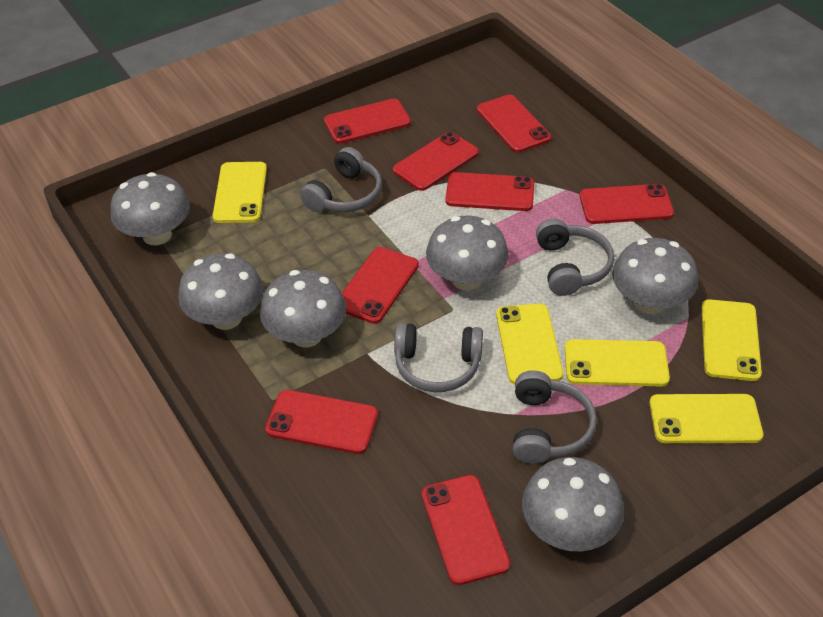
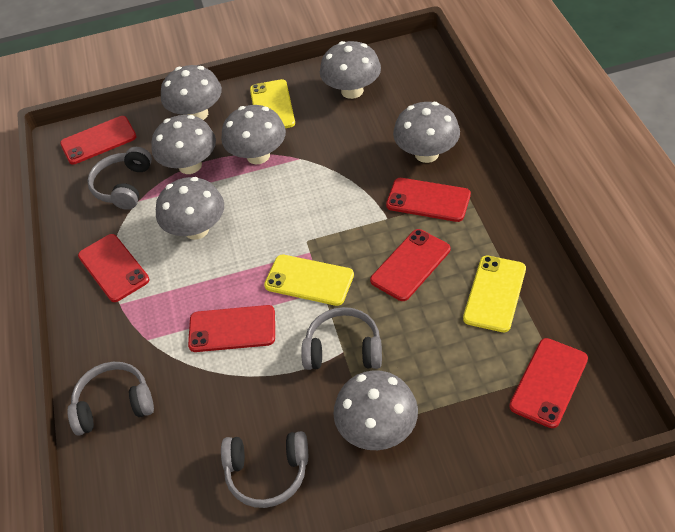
grey mushroom: 6 -> 7
red phone: 8 -> 6
yellow phone: 5 -> 3

